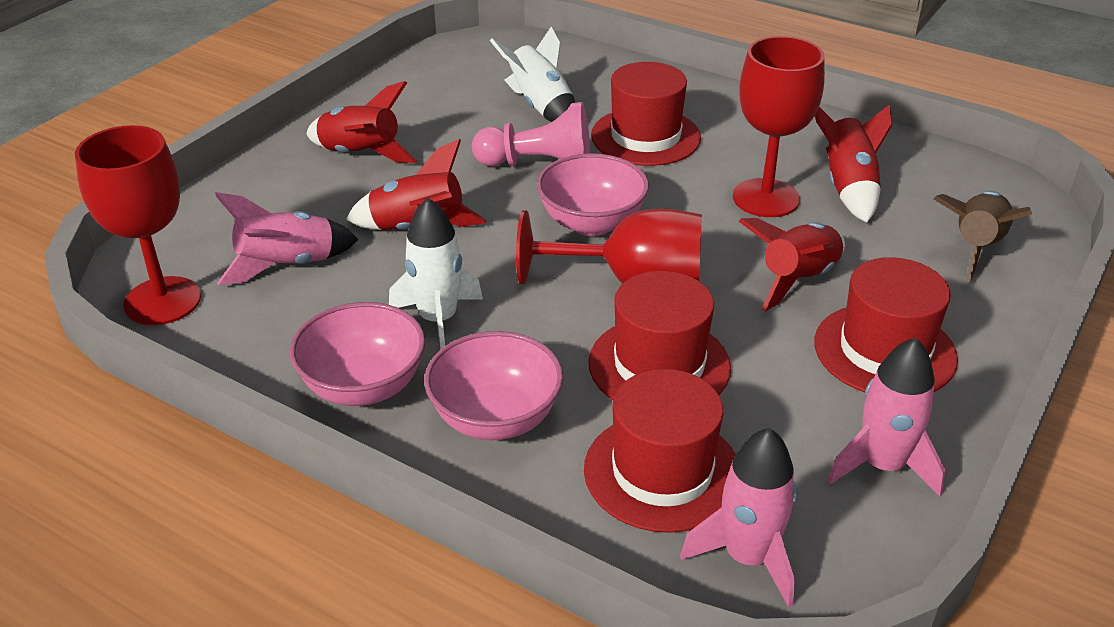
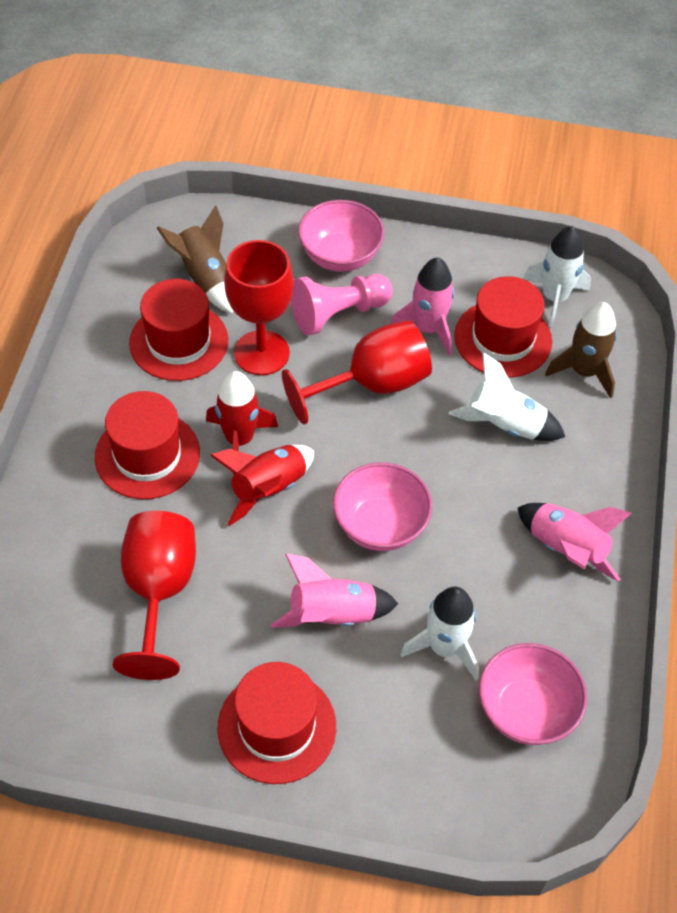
brown rocket: 1 -> 2
red rocket: 4 -> 2
white rocket: 2 -> 3

